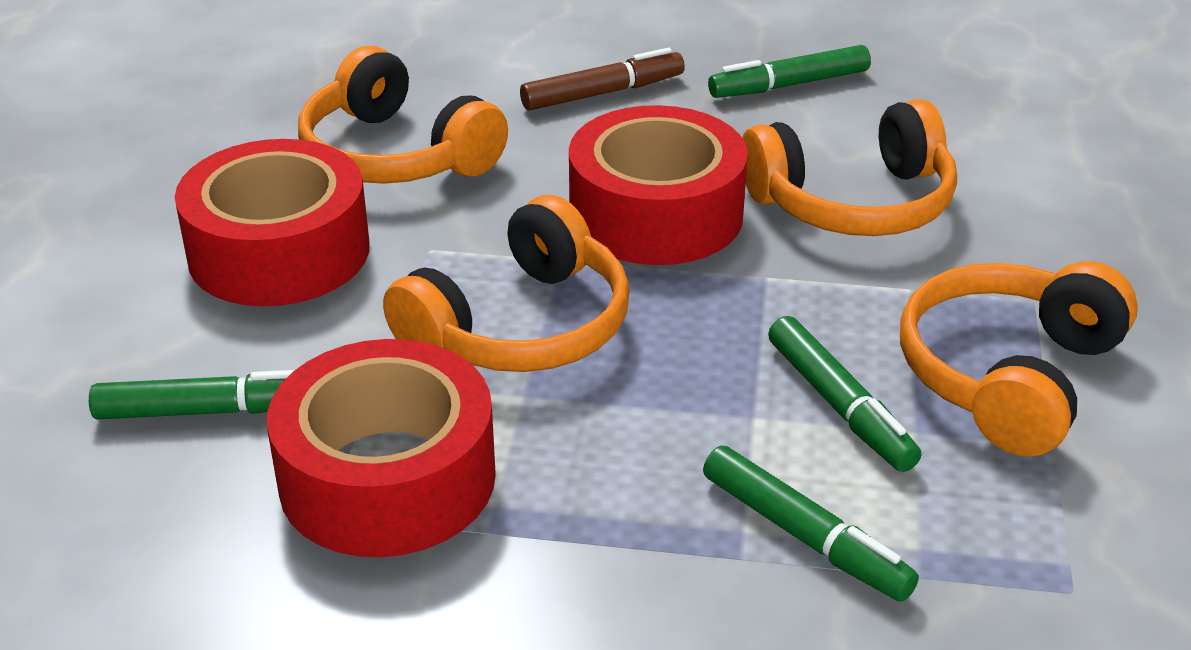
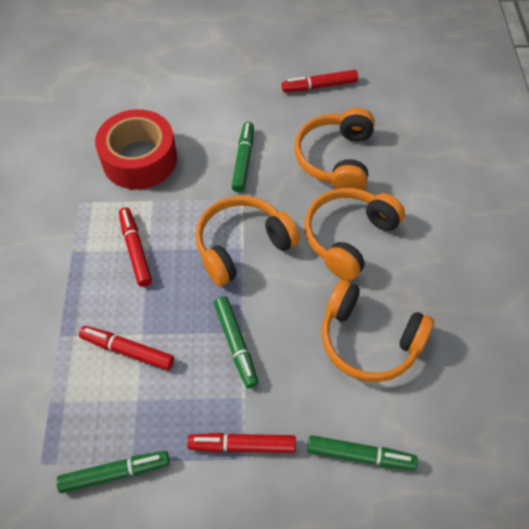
brown marker: 1 -> 0
red marker: 0 -> 4
red tape: 3 -> 1

